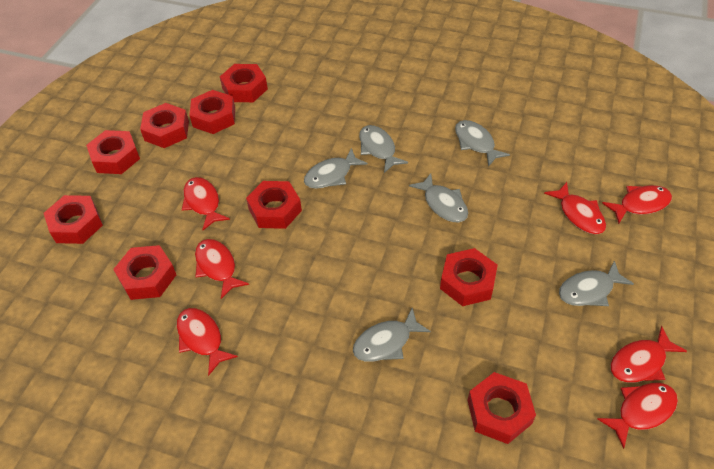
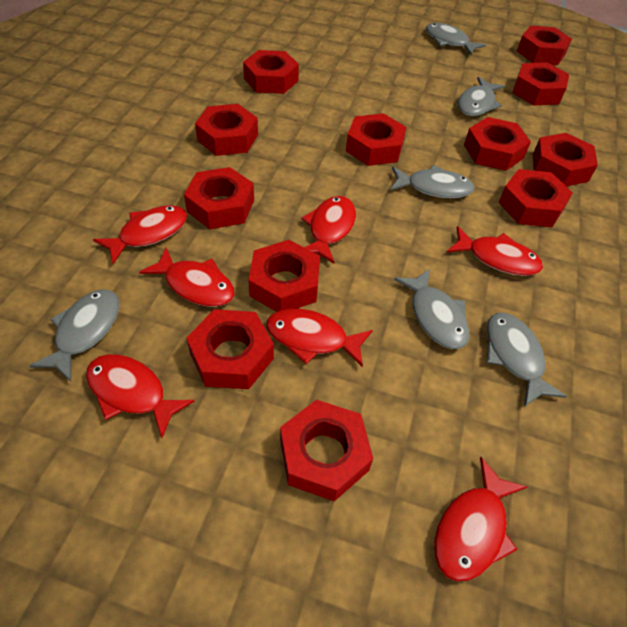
red nut: 9 -> 12

